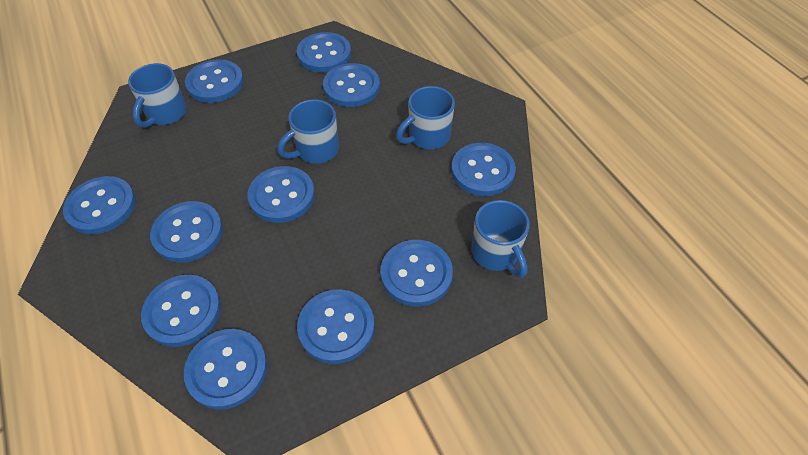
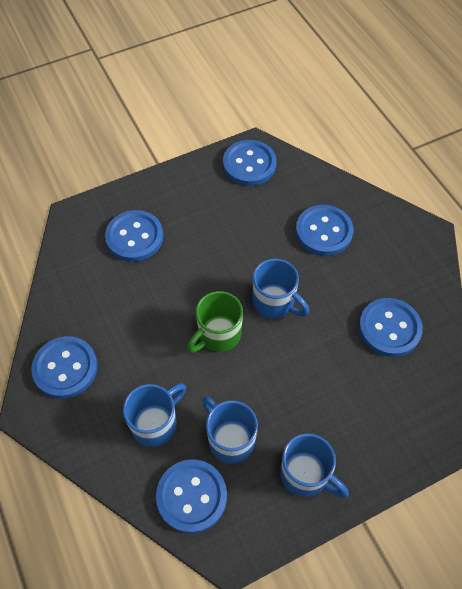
blue button: 11 -> 6
green mug: 0 -> 1

